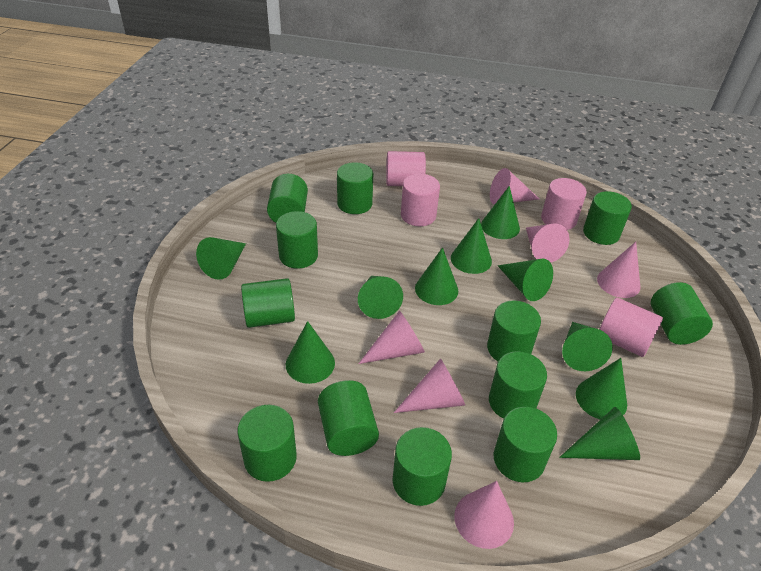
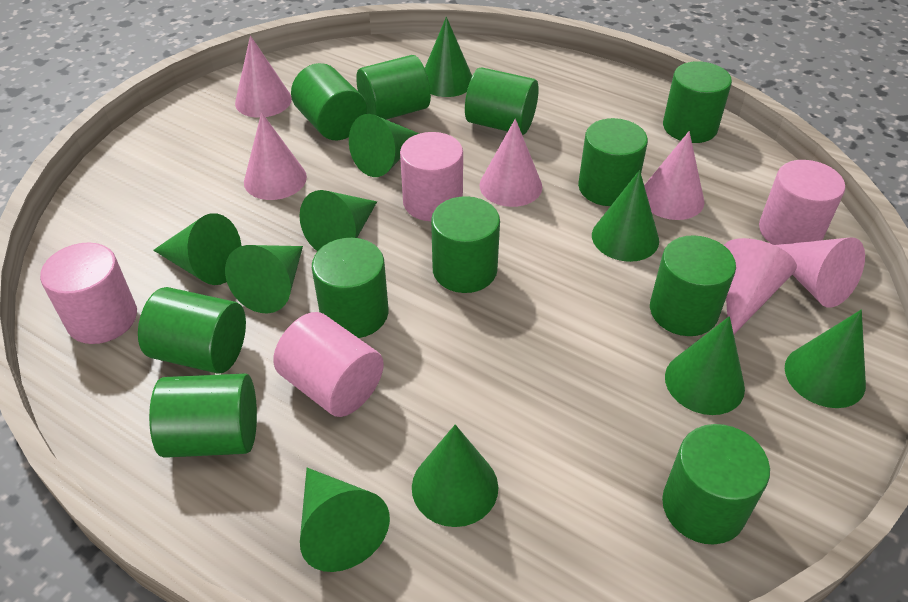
green cylinder: 12 -> 11

